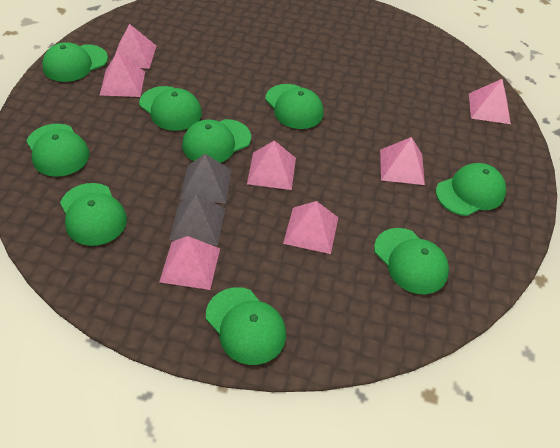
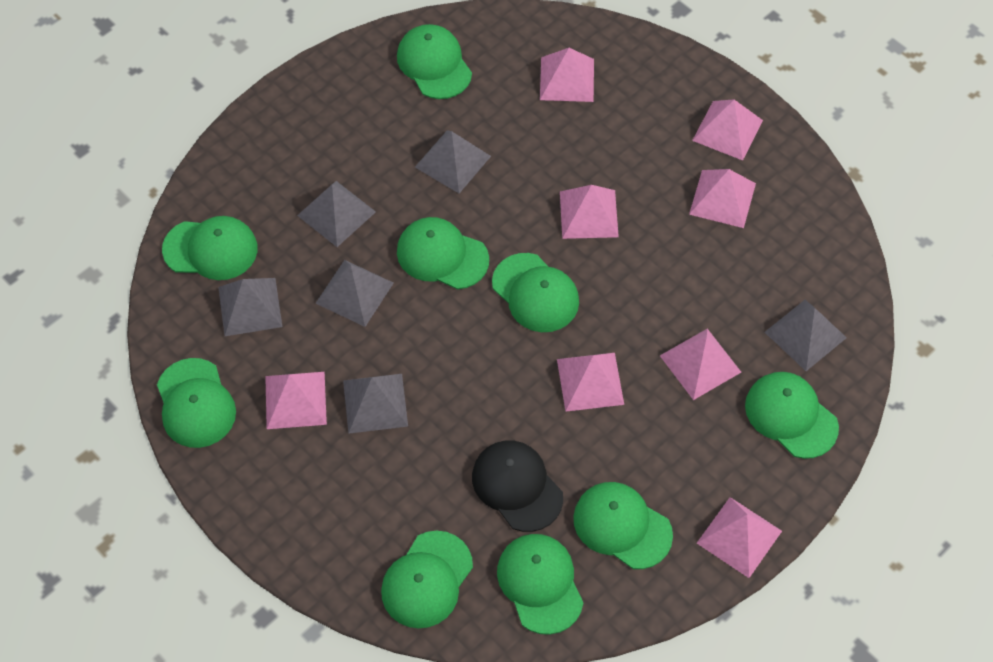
black cap: 0 -> 1
grey pyramid: 2 -> 6
pink pyramid: 7 -> 8

